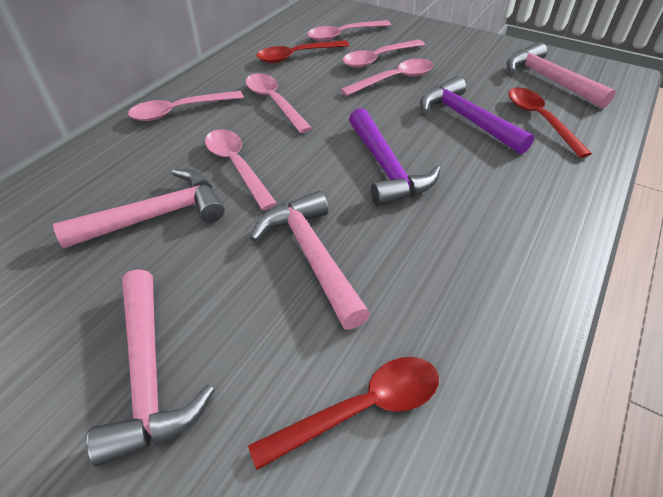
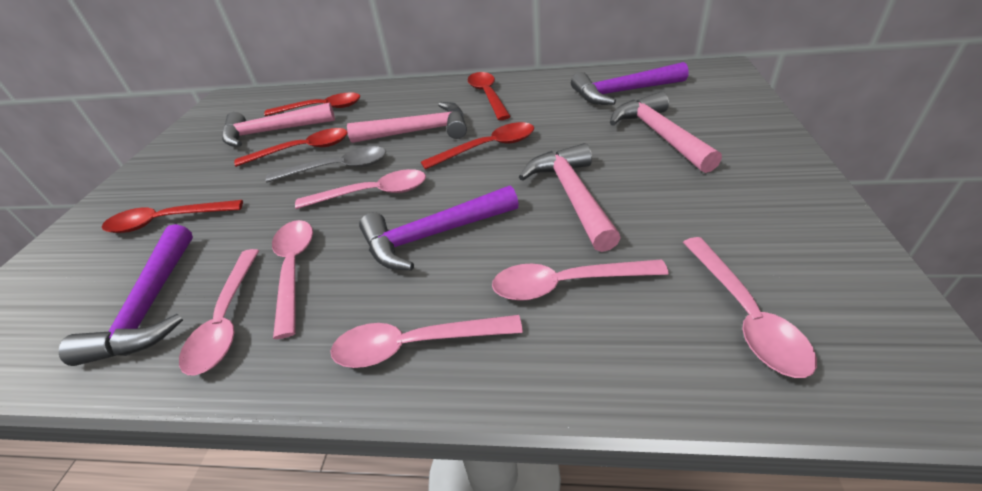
grey spoon: 0 -> 1
purple hammer: 2 -> 3
red spoon: 3 -> 5

